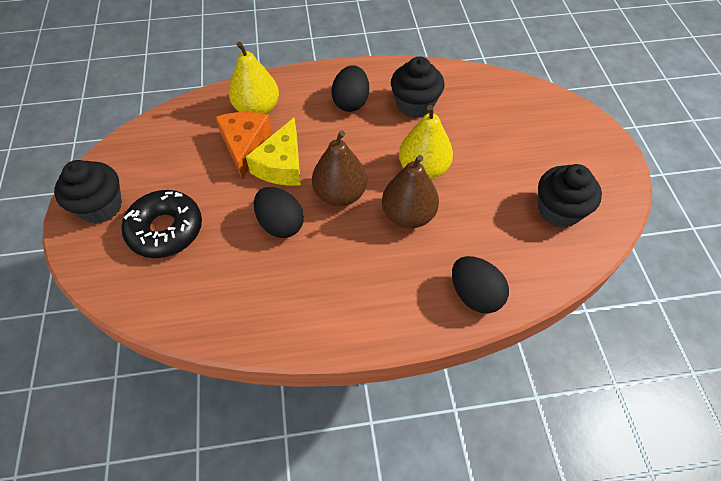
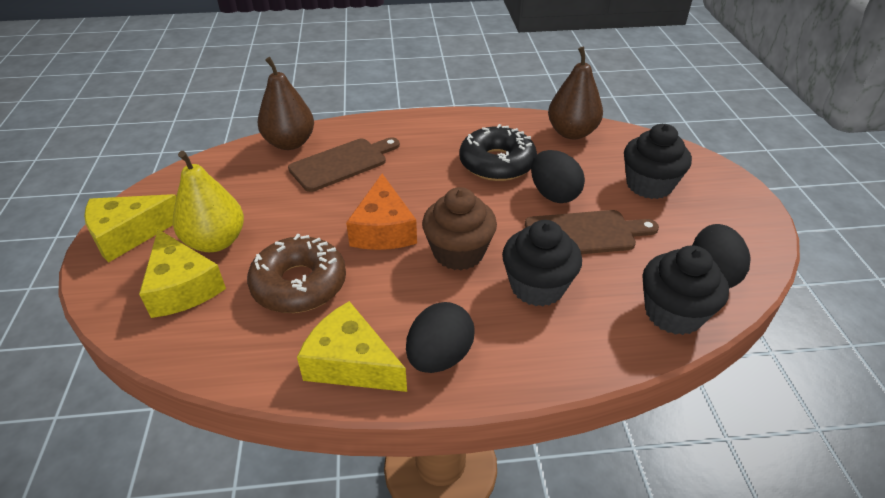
brown cupcake: 0 -> 1
brown cutting board: 0 -> 2
brown donut: 0 -> 1
yellow cheese: 1 -> 3
yellow pear: 2 -> 1

